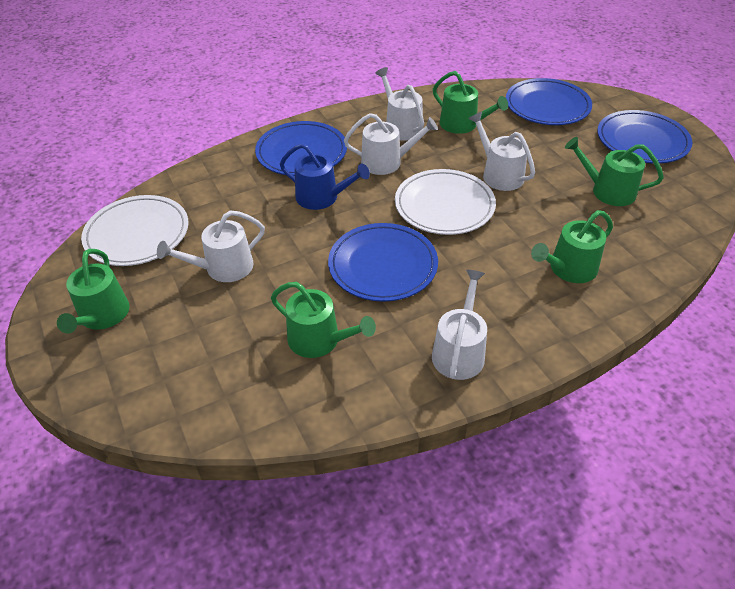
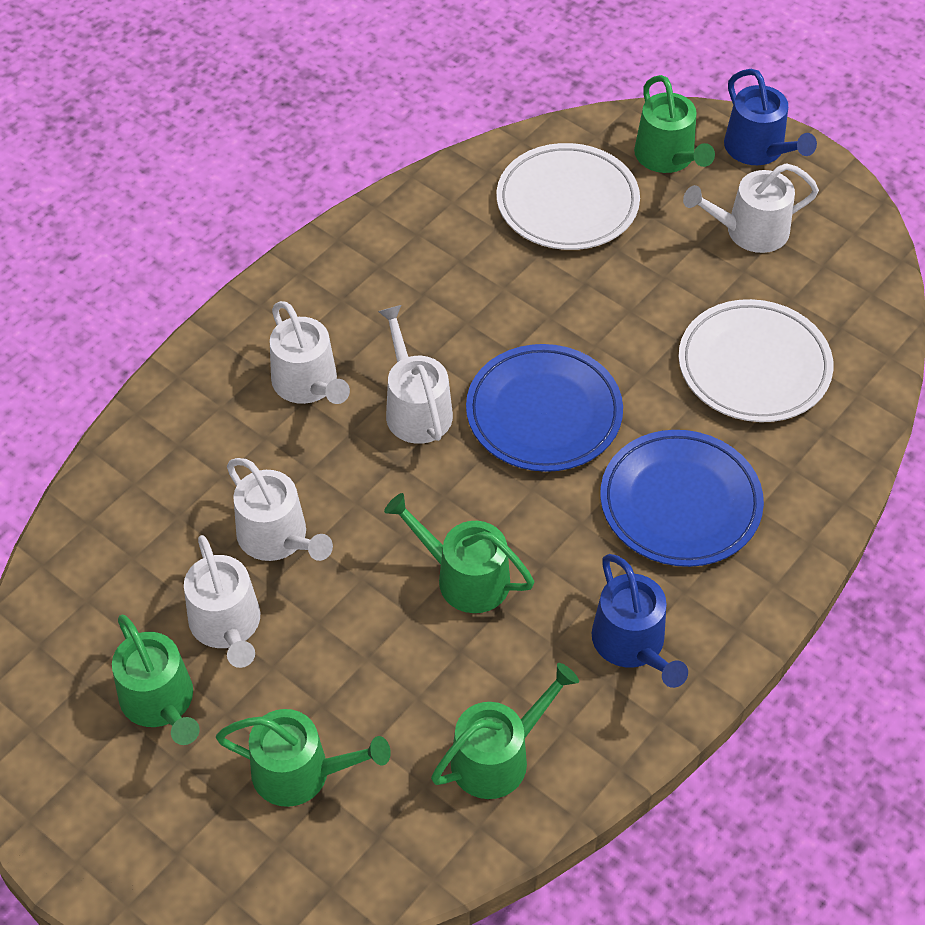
blue plate: 4 -> 2
blue watering can: 1 -> 2

